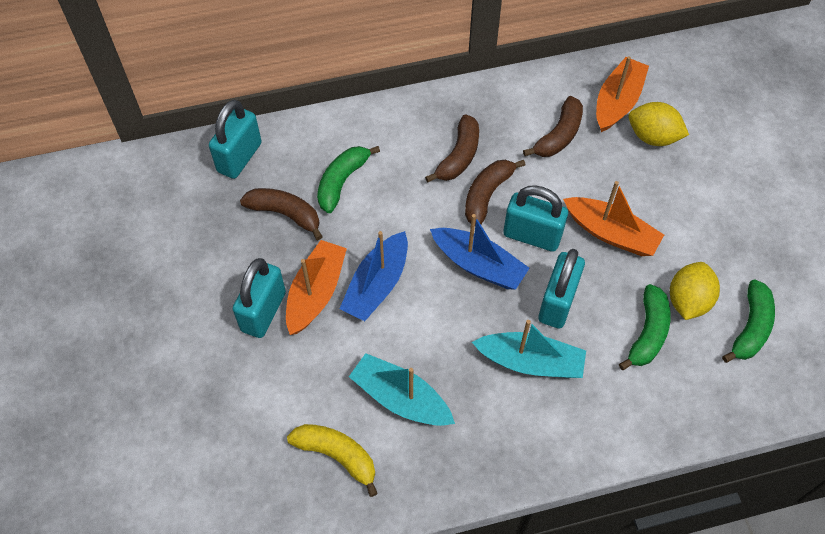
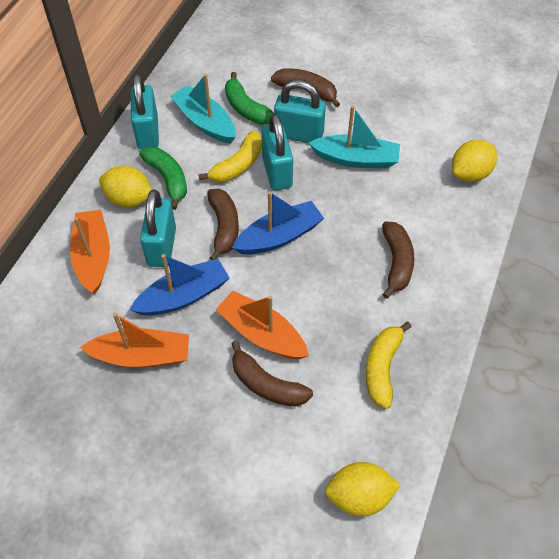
green banana: 3 -> 2
yellow banana: 1 -> 2
yellow lemon: 2 -> 3

